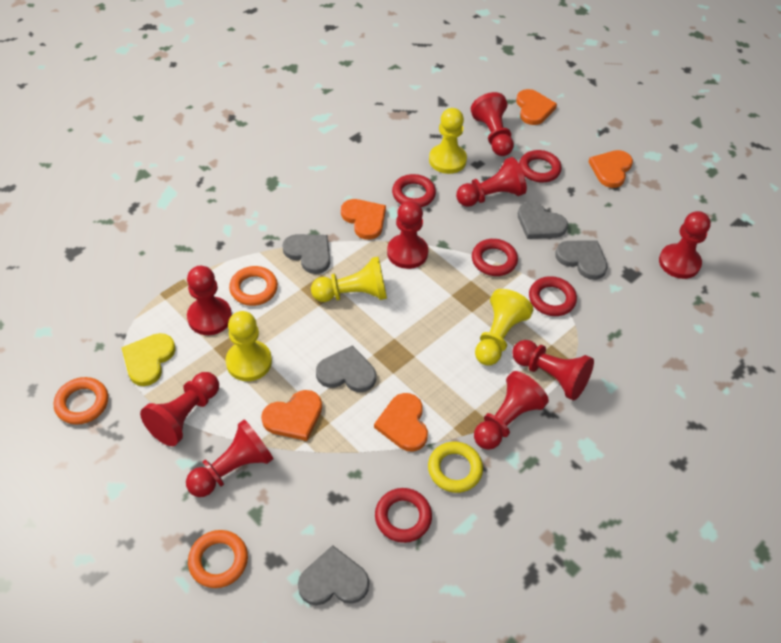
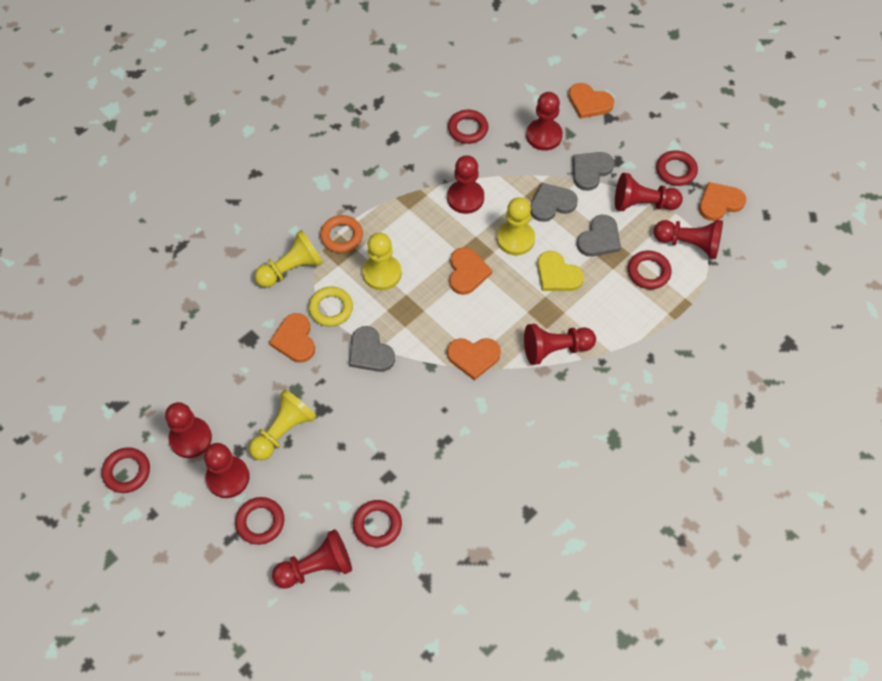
grey heart: 5 -> 4
orange ring: 3 -> 1
red pawn: 9 -> 8
red ring: 5 -> 6

